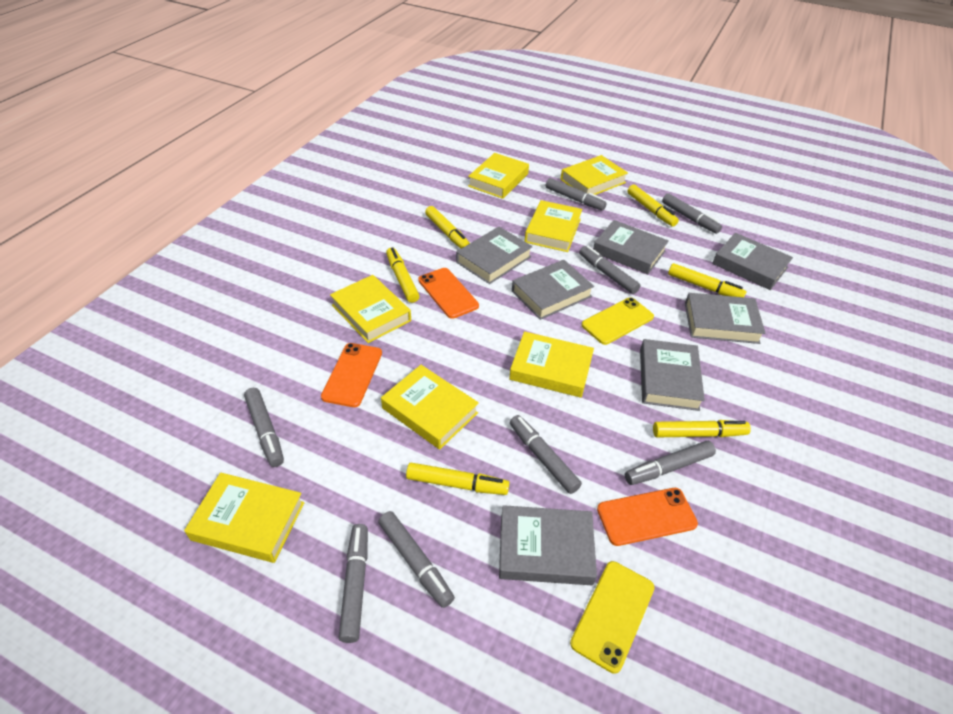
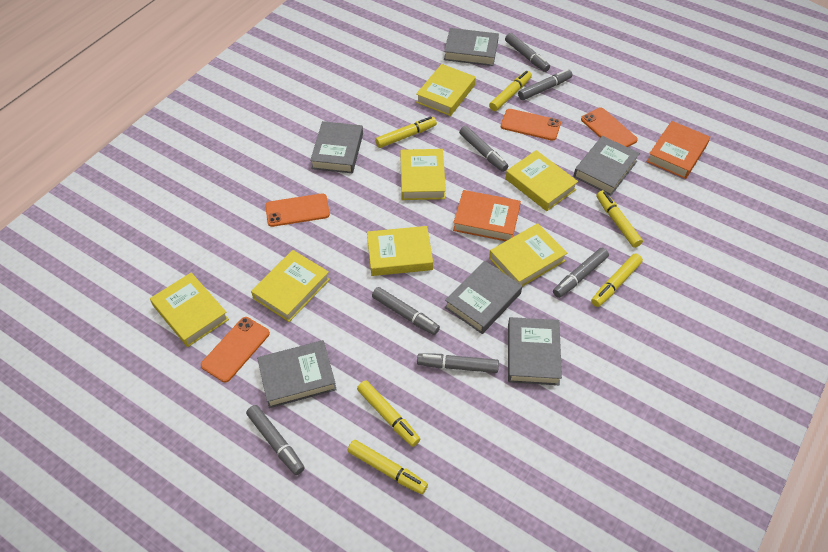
grey book: 7 -> 6
grey marker: 8 -> 7
orange book: 0 -> 2
orange phone: 3 -> 4
yellow phone: 2 -> 0

